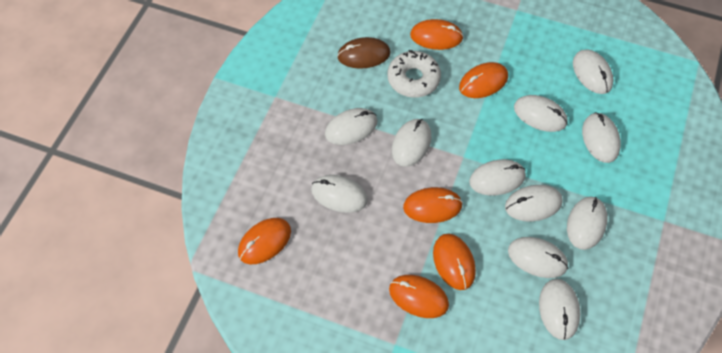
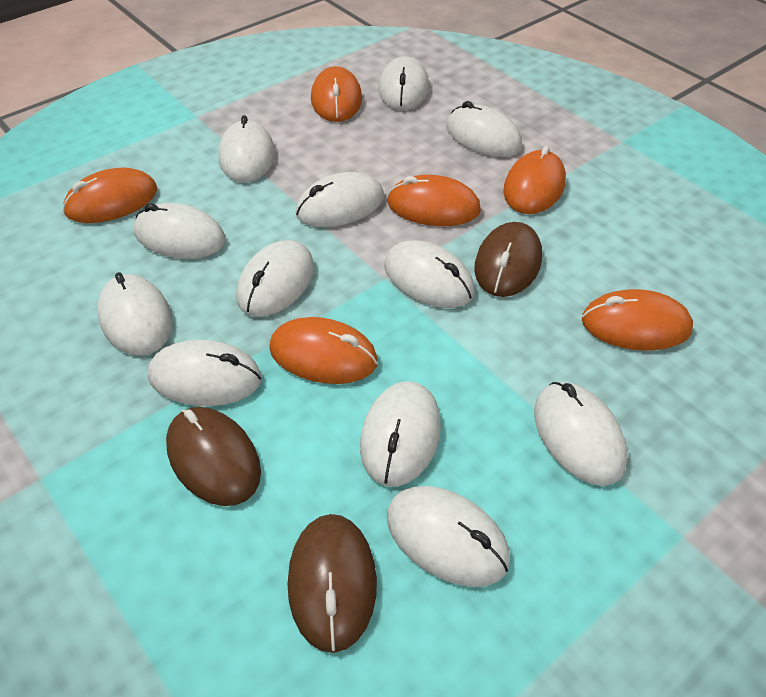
brown mouse: 1 -> 3
white donut: 1 -> 0
white mouse: 11 -> 12

